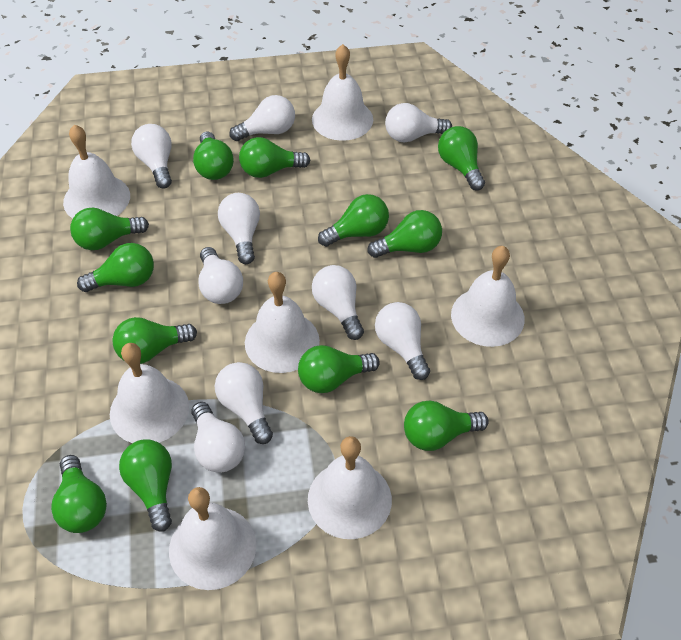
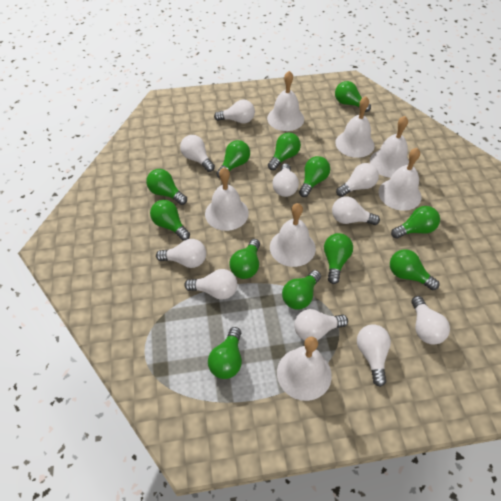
white light bulb: 9 -> 10

